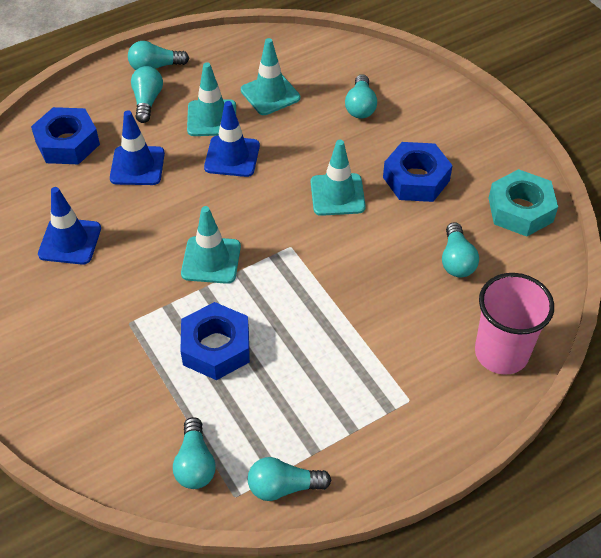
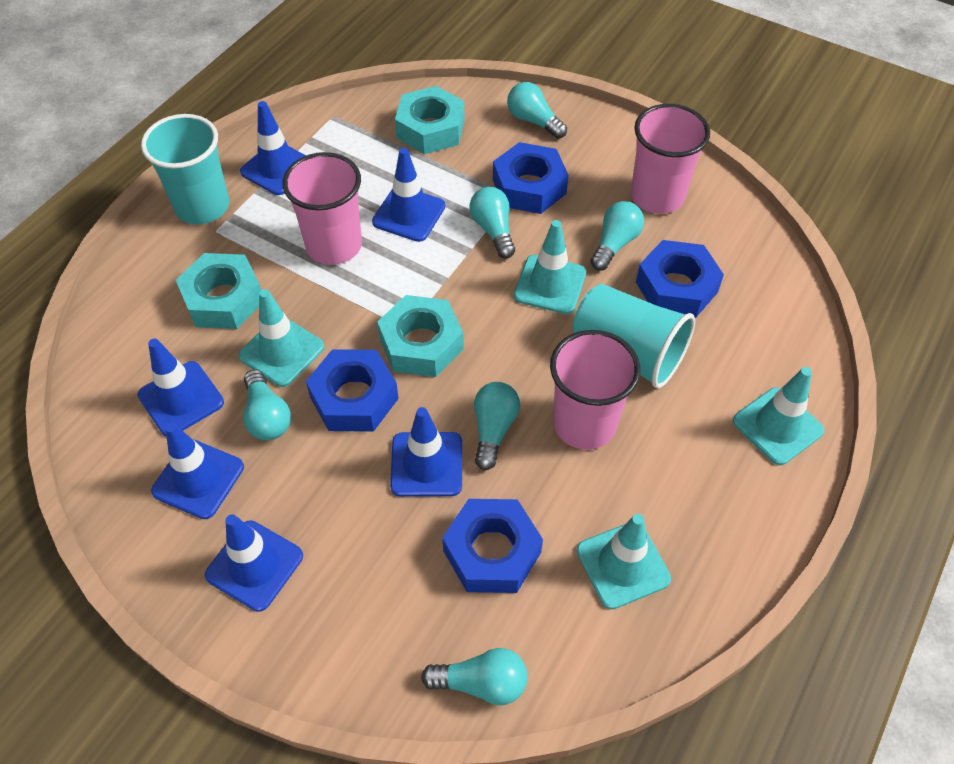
blue nut: 3 -> 4
blue traffic cone: 3 -> 6
pink cup: 1 -> 3
turquoise cup: 0 -> 2
turquoise nut: 1 -> 3

